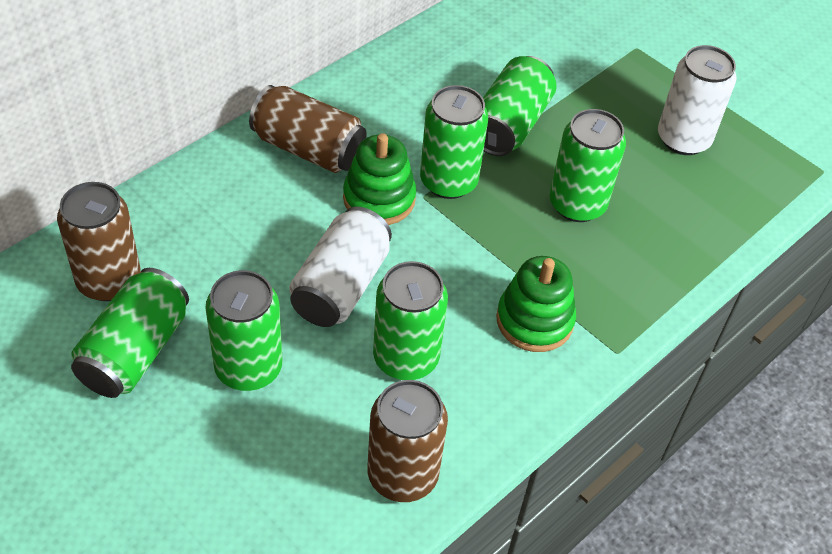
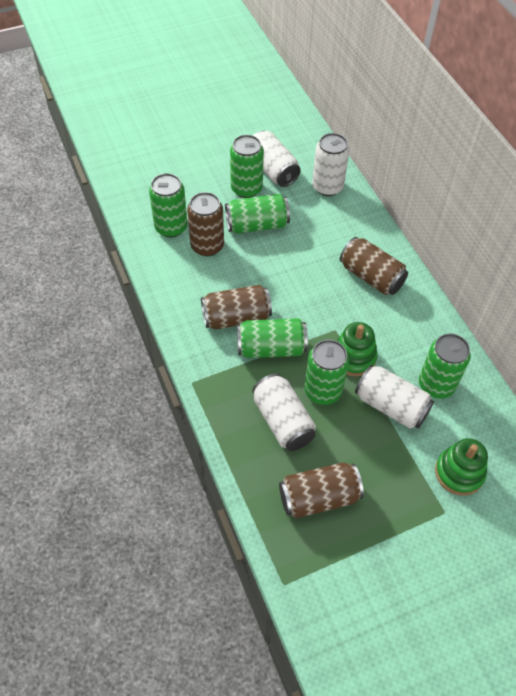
brown can: 3 -> 4
white can: 2 -> 4

